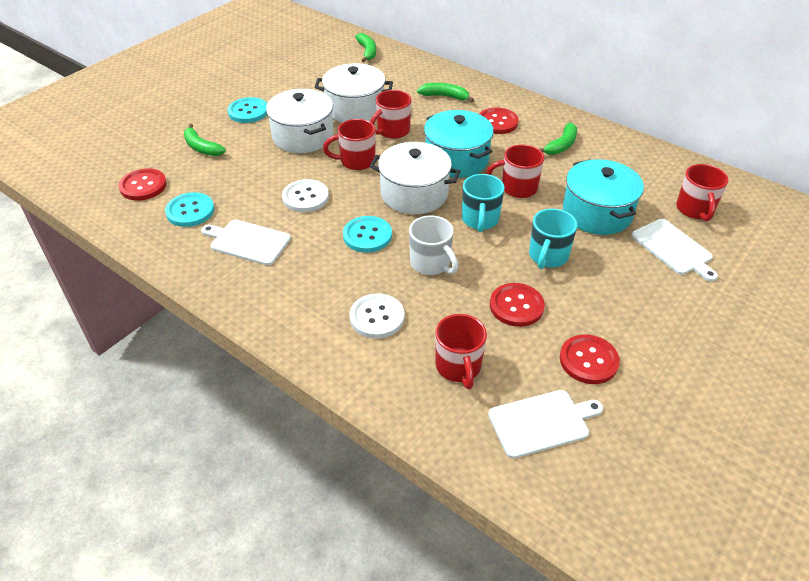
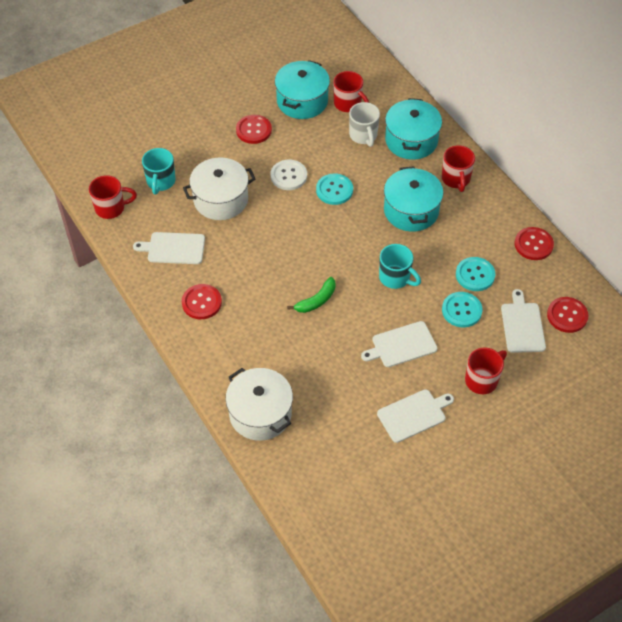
green banana: 4 -> 1
red mug: 5 -> 4
turquoise pot: 2 -> 3
white button: 2 -> 1
white cutting board: 3 -> 4
white pot: 3 -> 2

